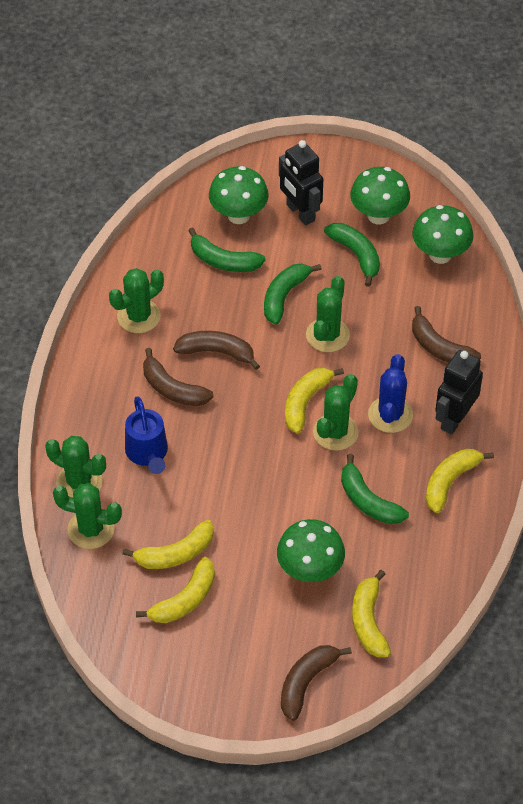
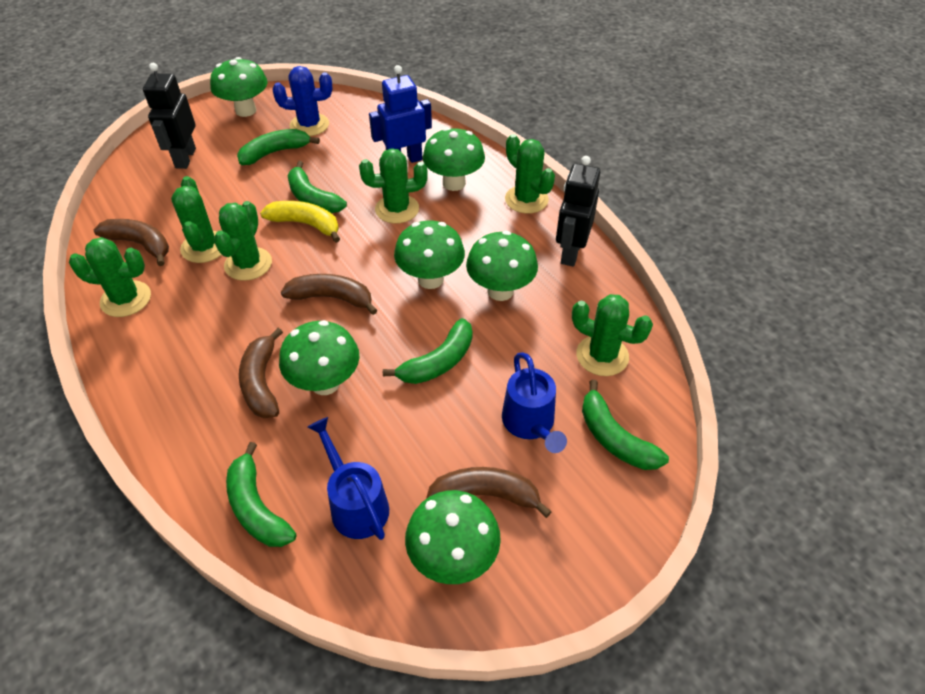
blue robot: 0 -> 1
blue watering can: 1 -> 2
green banana: 4 -> 5
green cactus: 5 -> 6
green mushroom: 4 -> 6
yellow banana: 5 -> 1

